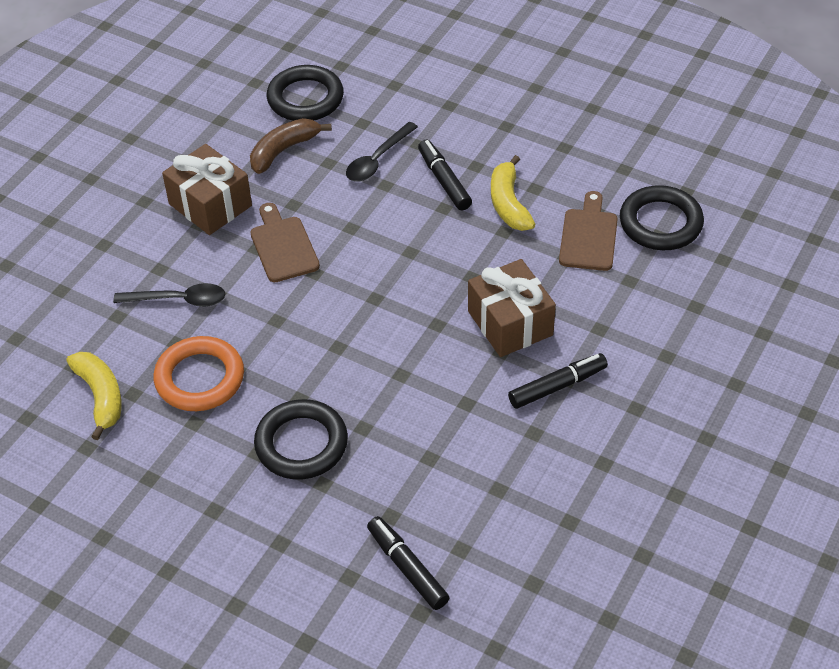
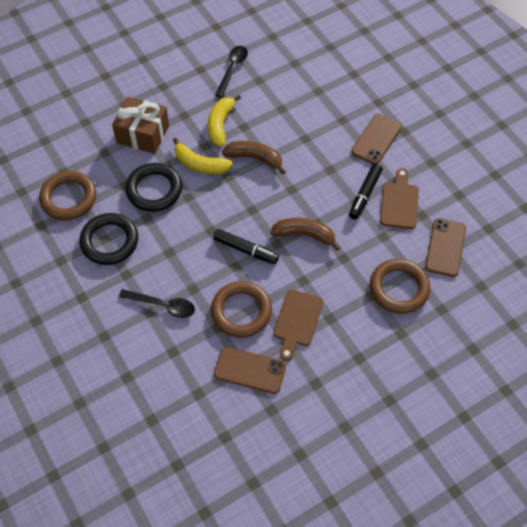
black marker: 3 -> 2
black ring: 3 -> 2
brown banana: 1 -> 2
brown gift: 2 -> 1
brown phone: 0 -> 3
brown ring: 0 -> 3
orange ring: 1 -> 0

